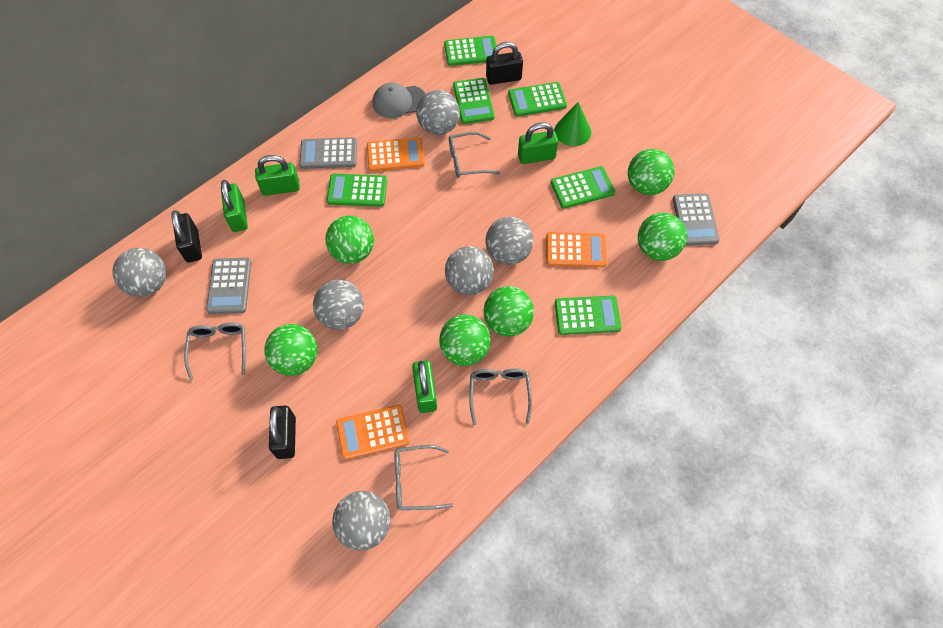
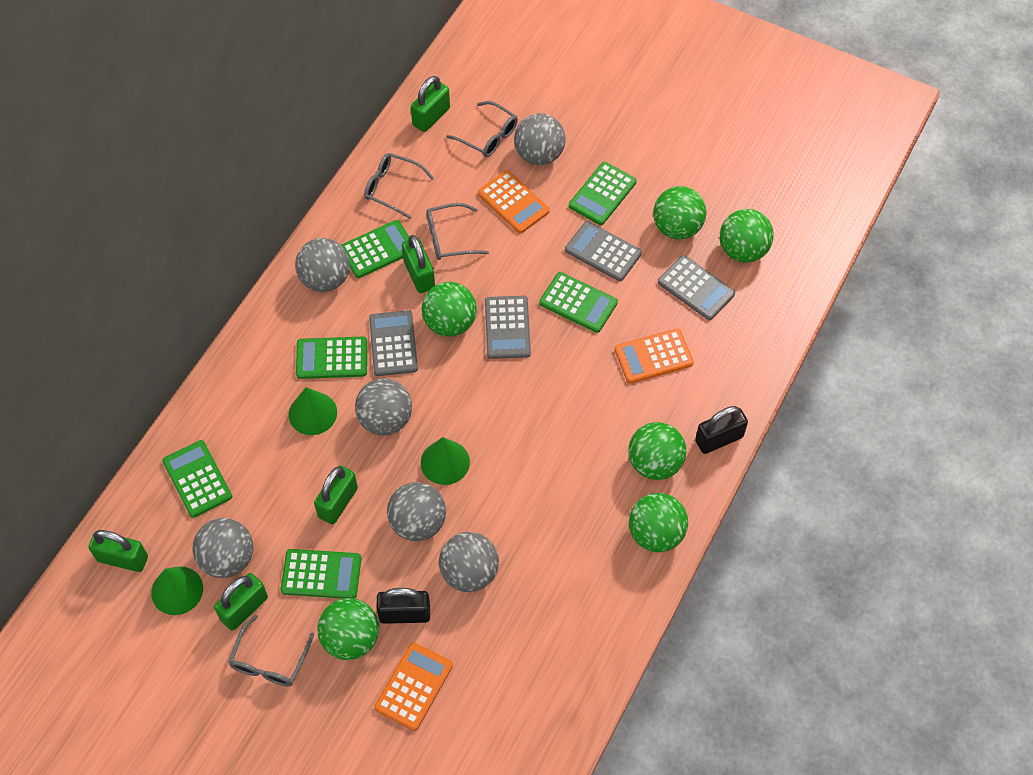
black padlock: 3 -> 2
green cone: 1 -> 3
green padlock: 4 -> 5
grey calculator: 3 -> 4
grey cap: 1 -> 0

